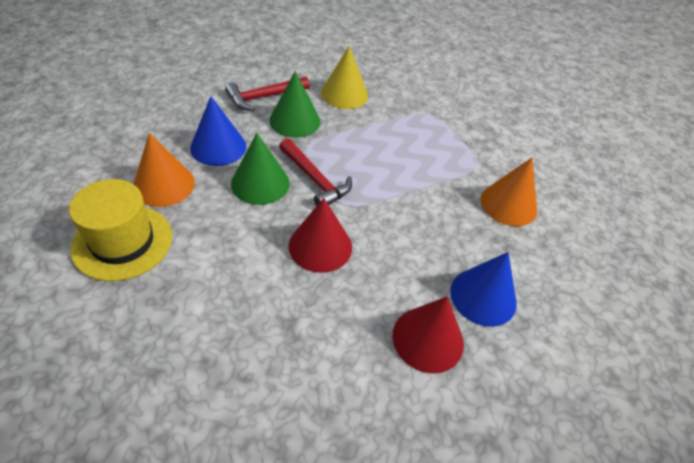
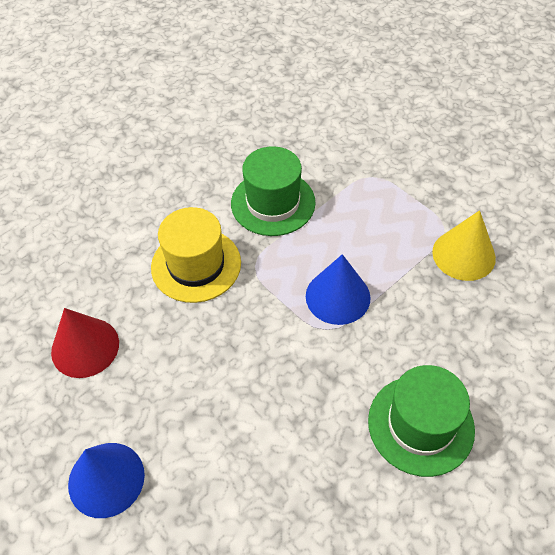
green cone: 2 -> 0
green hat: 0 -> 2
orange cone: 2 -> 0
red cone: 2 -> 1
red hammer: 2 -> 0

